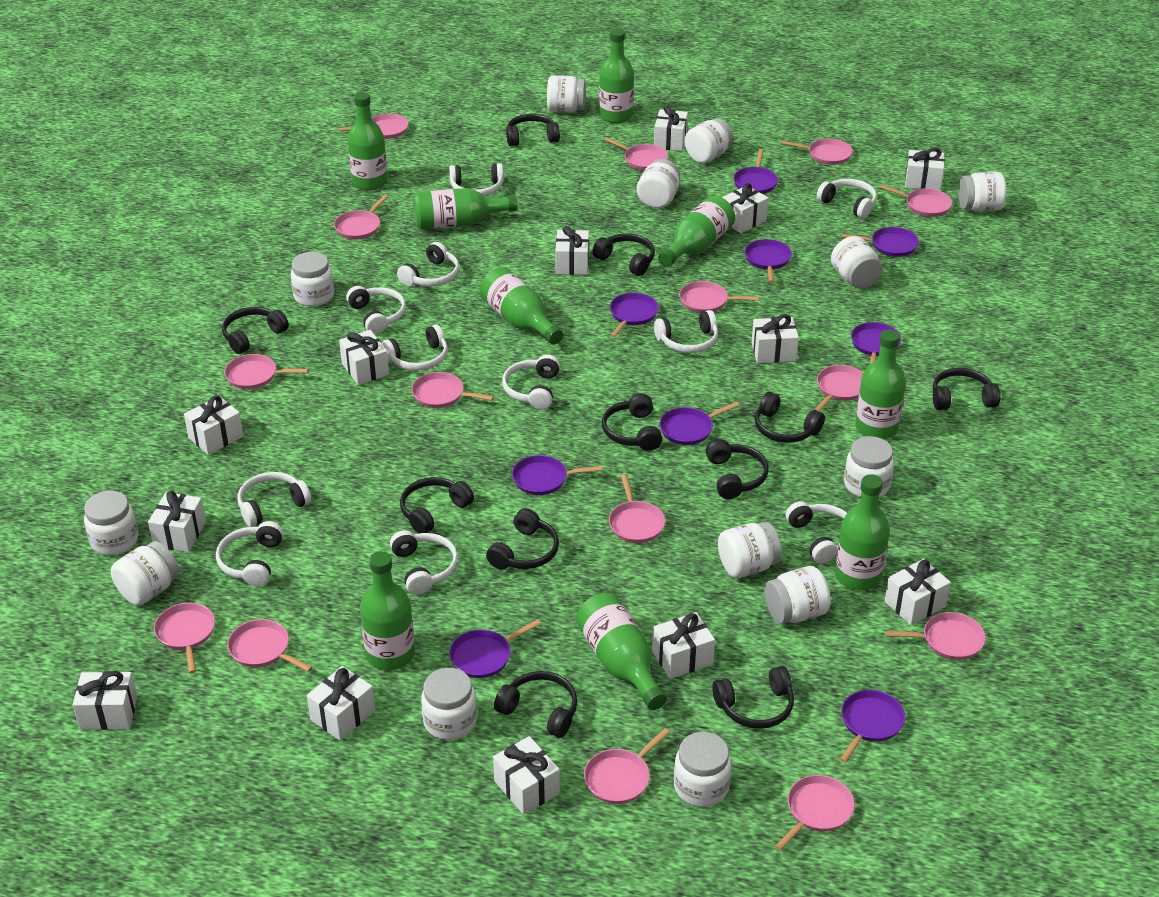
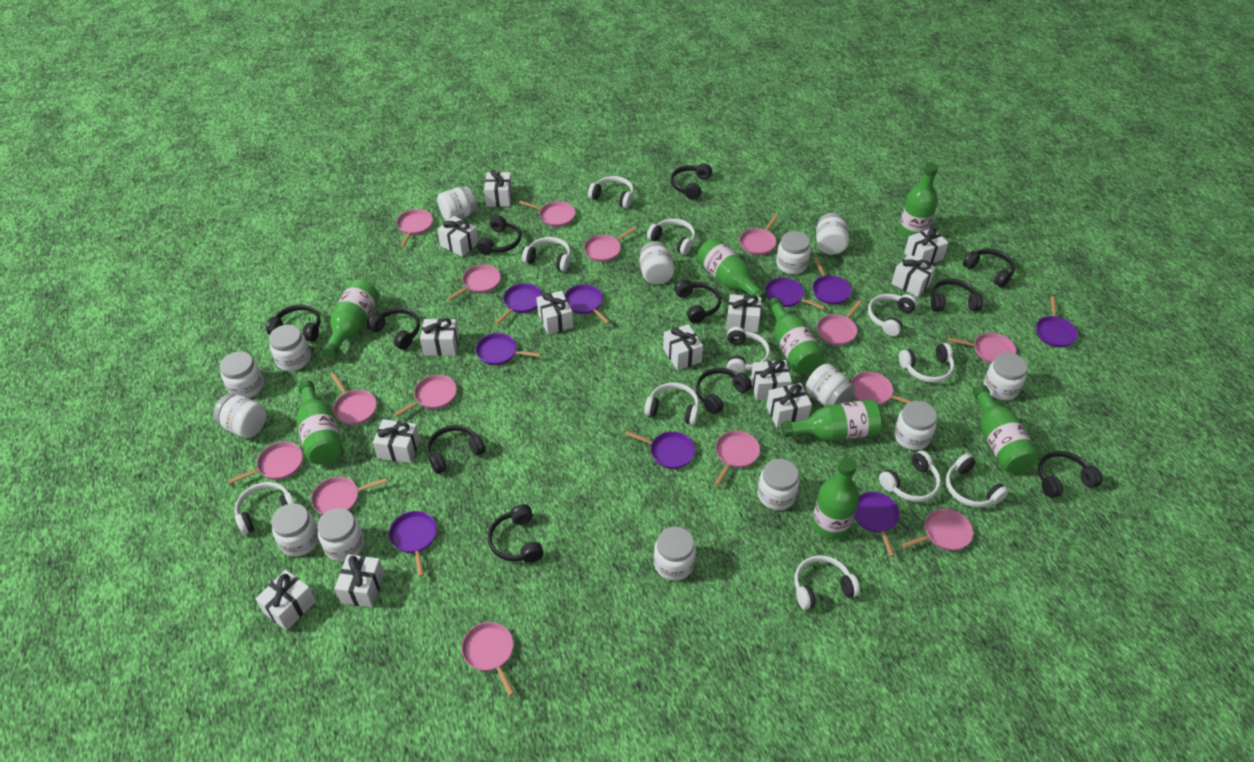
green bottle: 9 -> 8
white jar: 13 -> 14

